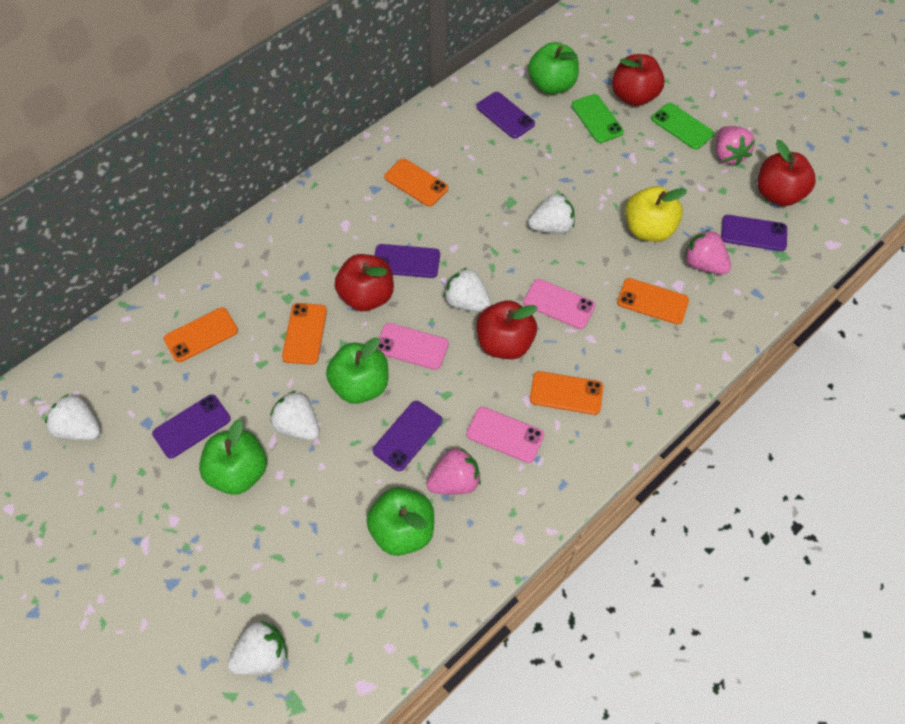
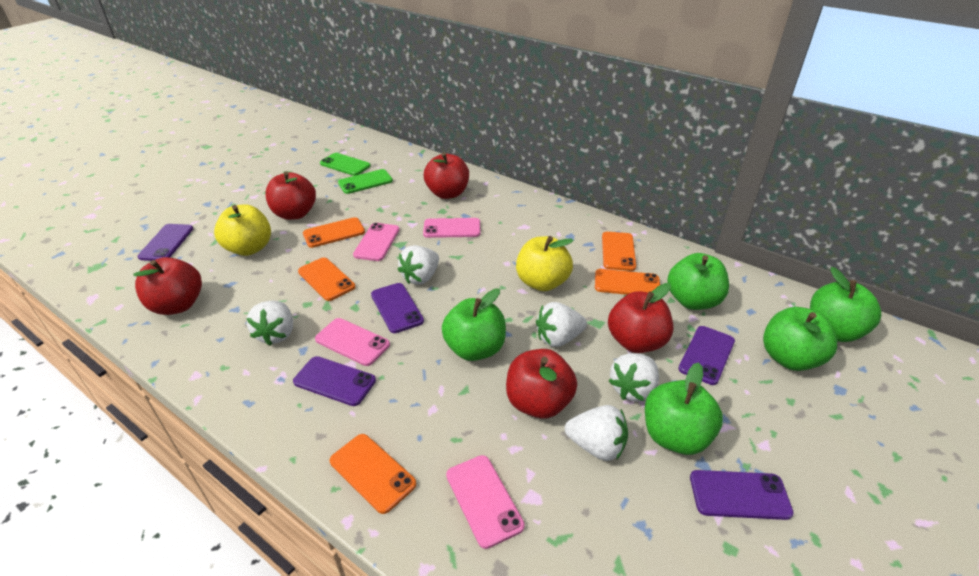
green apple: 4 -> 5
pink phone: 3 -> 4
pink strawberry: 3 -> 0
red apple: 4 -> 5
yellow apple: 1 -> 2

